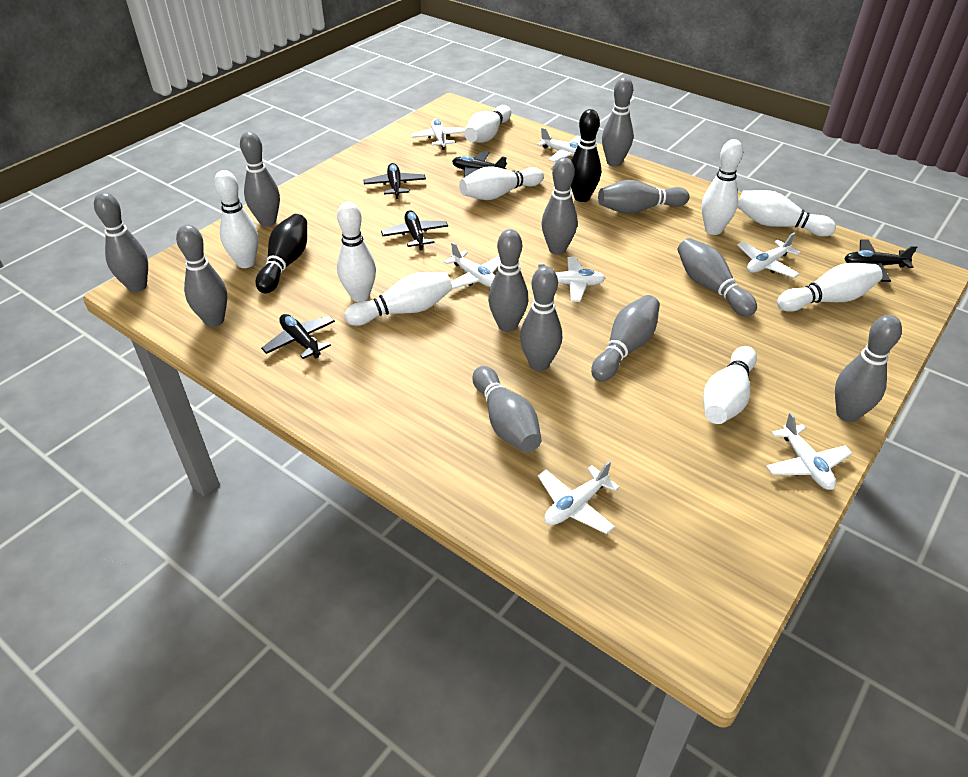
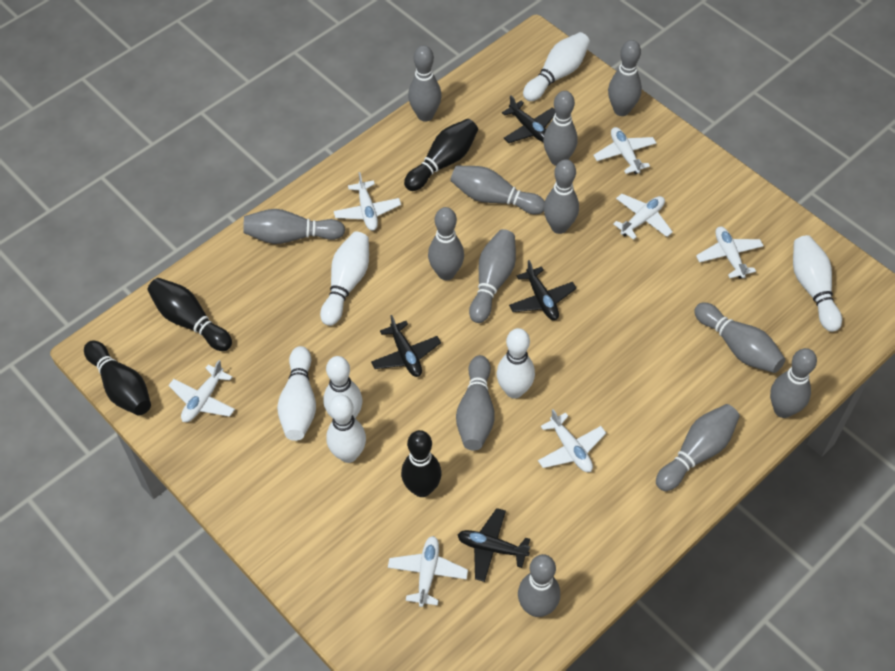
black bowling pin: 2 -> 4
black plane: 5 -> 4
grey bowling pin: 12 -> 13
white bowling pin: 9 -> 7

